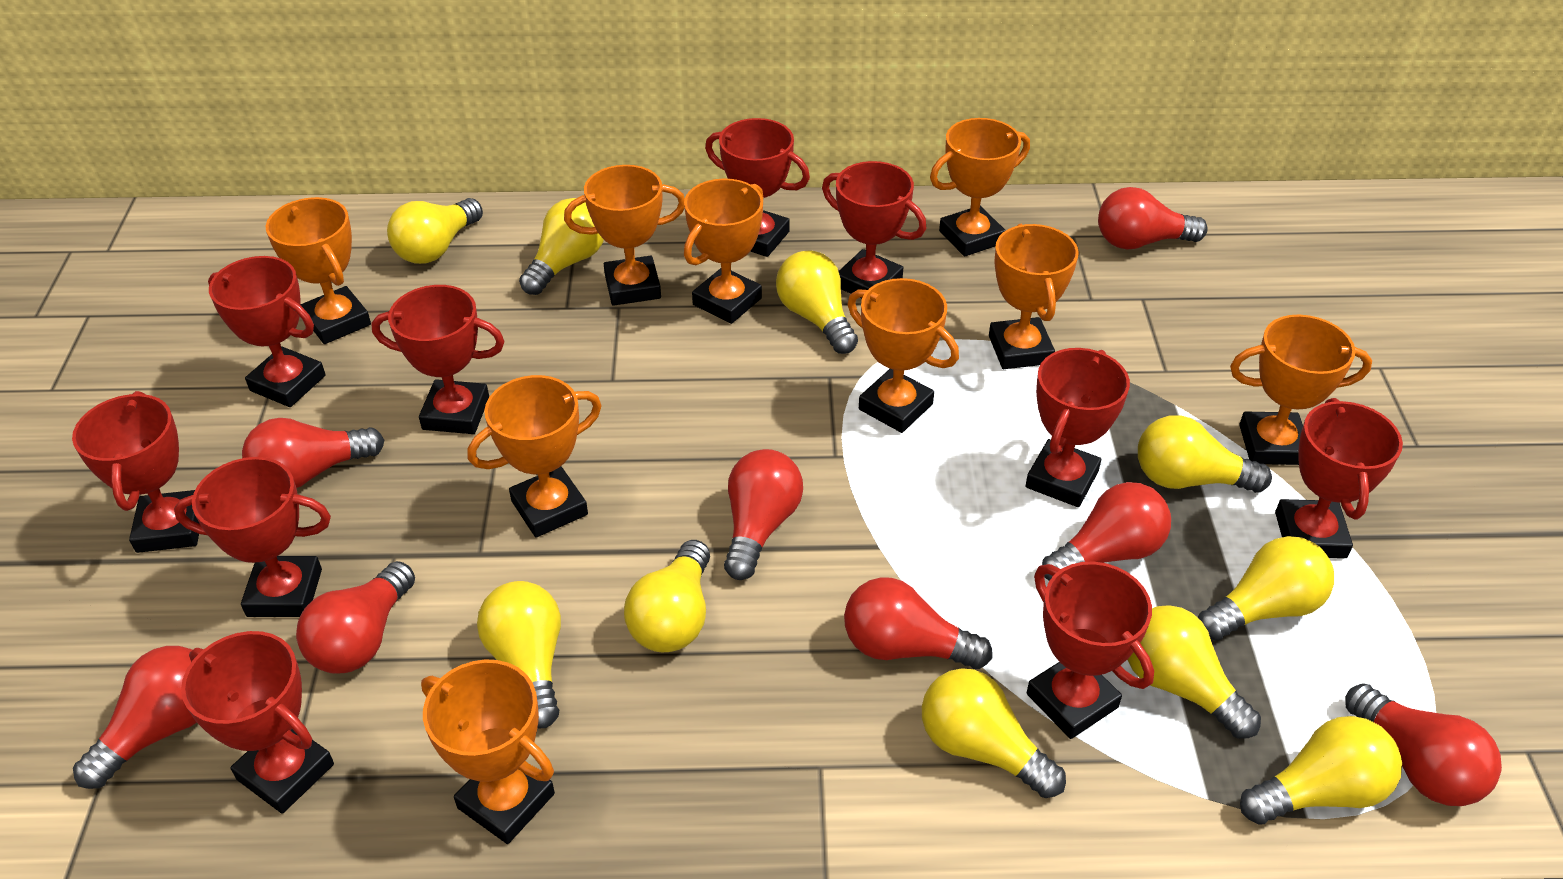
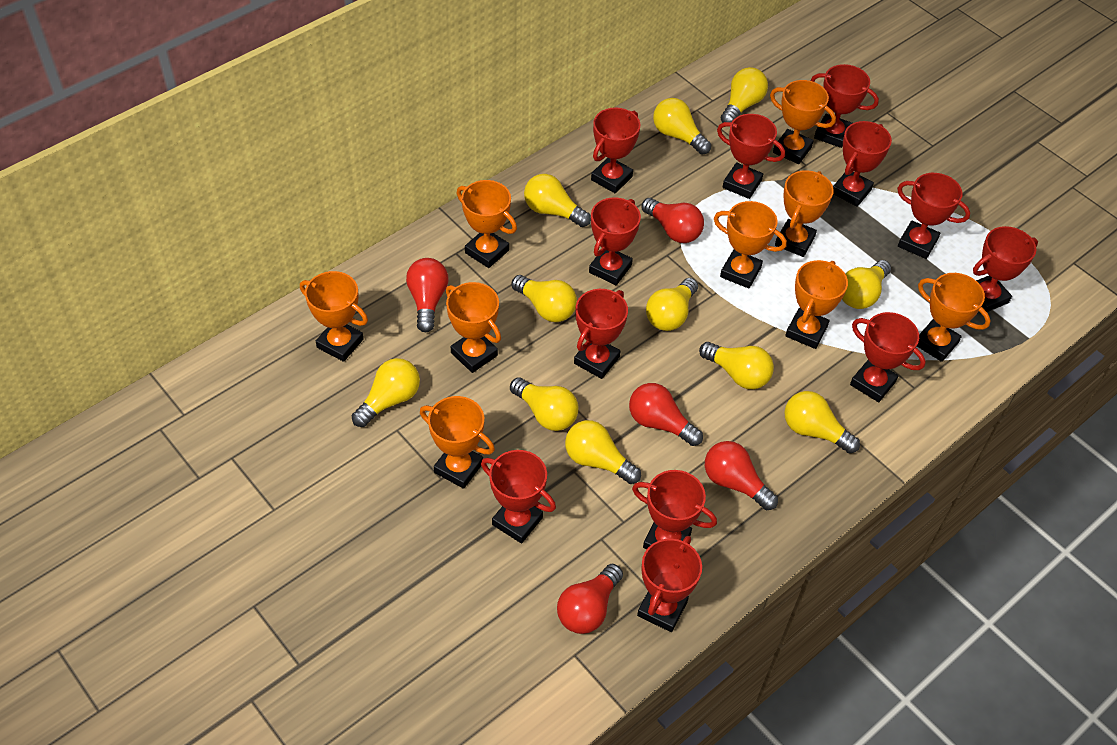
red light bulb: 8 -> 5
red trophy: 10 -> 12
yellow light bulb: 10 -> 11

